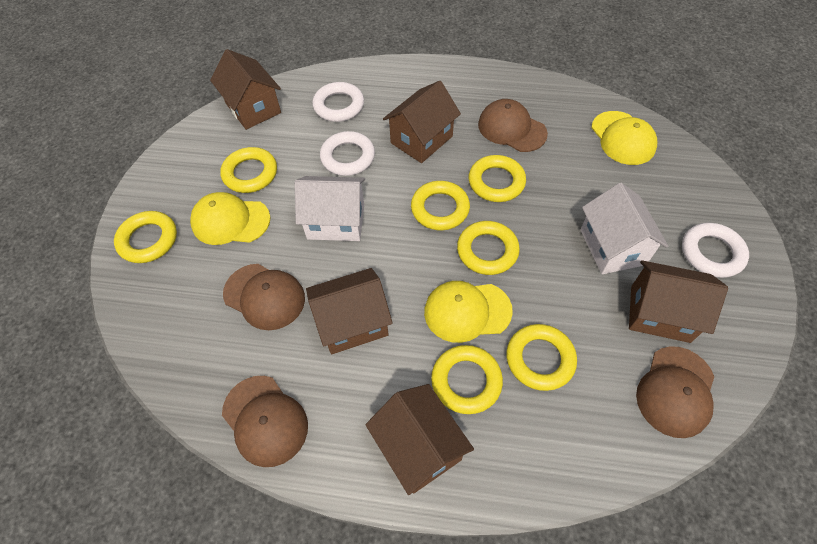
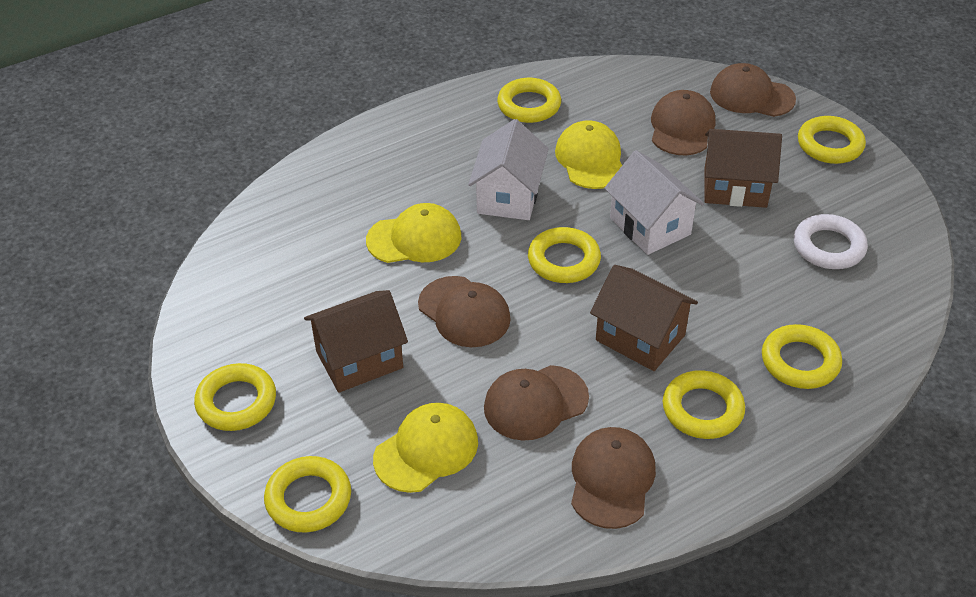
brown cap: 4 -> 5
brown house: 5 -> 3
white ring: 3 -> 1

